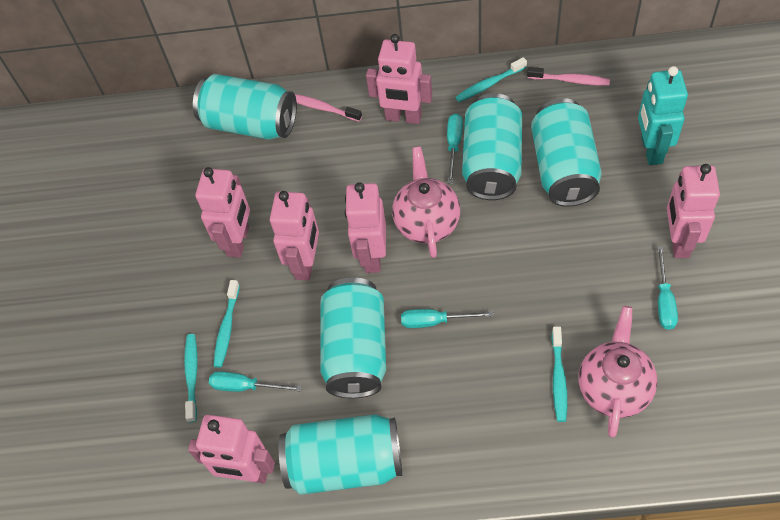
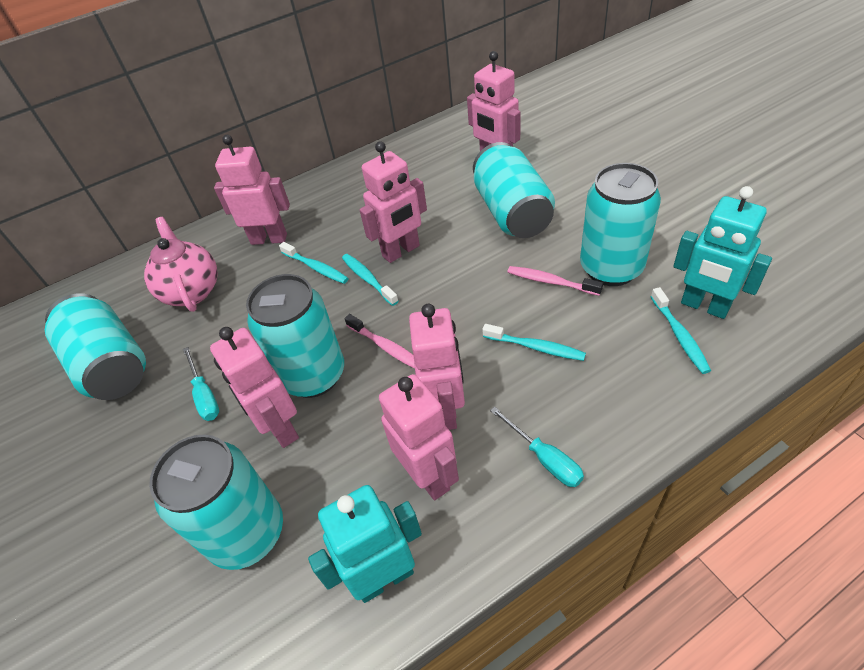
pink teapot: 2 -> 1
turquoise robot: 1 -> 2
turquoise screwdriver: 4 -> 2

